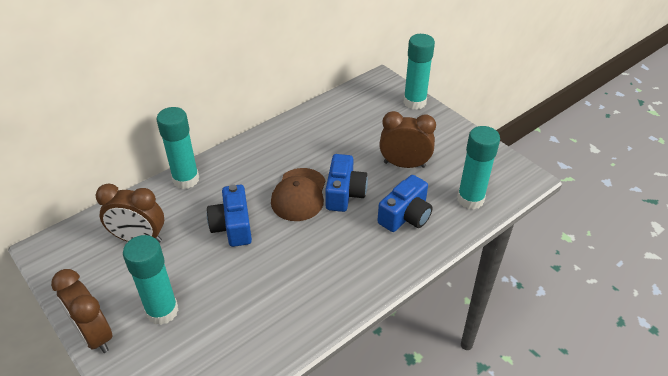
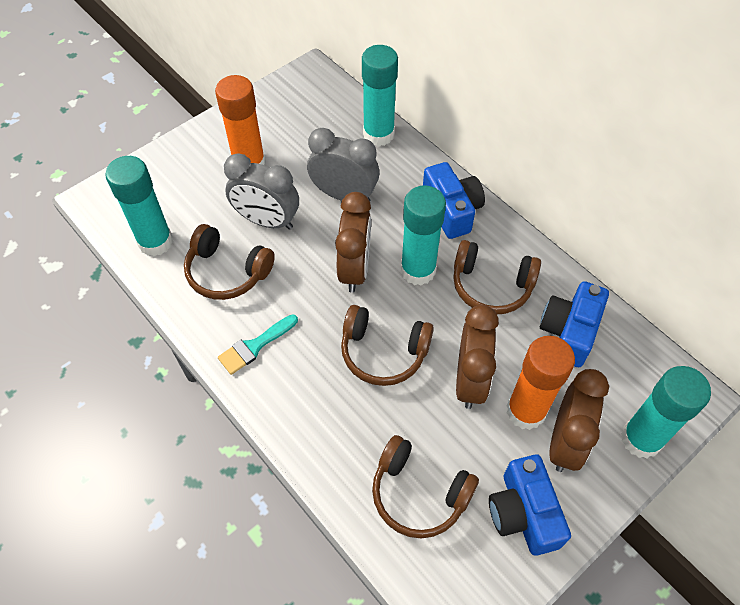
brown cap: 1 -> 0
brown headphones: 0 -> 4
grey clock: 0 -> 2
orange glue stick: 0 -> 2
turquoise brush: 0 -> 1

